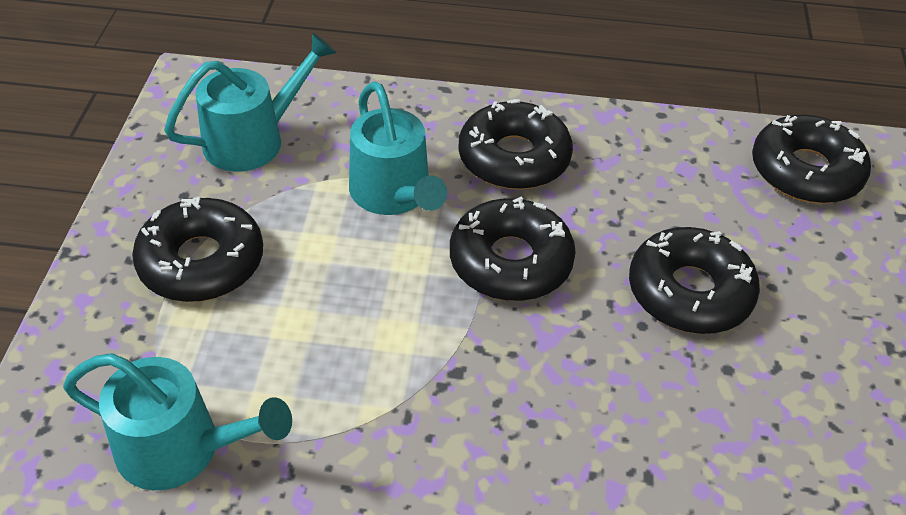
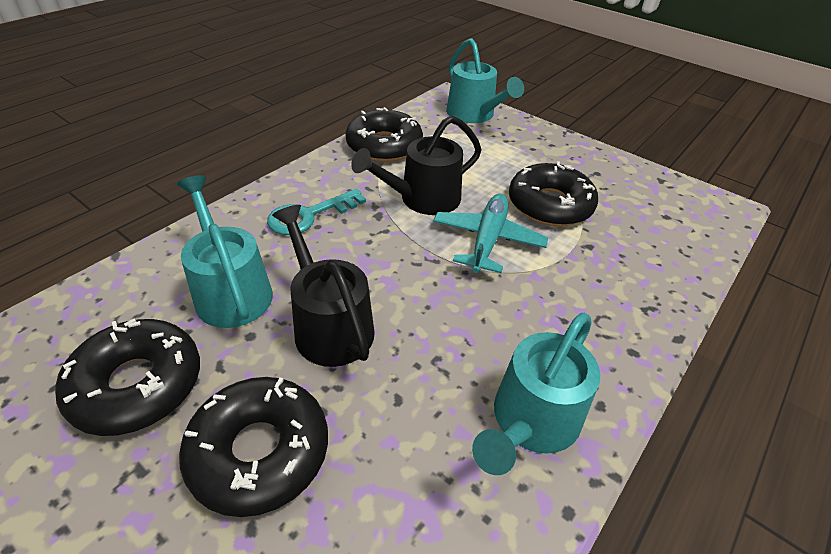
black donut: 5 -> 4
black watering can: 0 -> 2
turquoise key: 0 -> 1
turquoise plane: 0 -> 1

